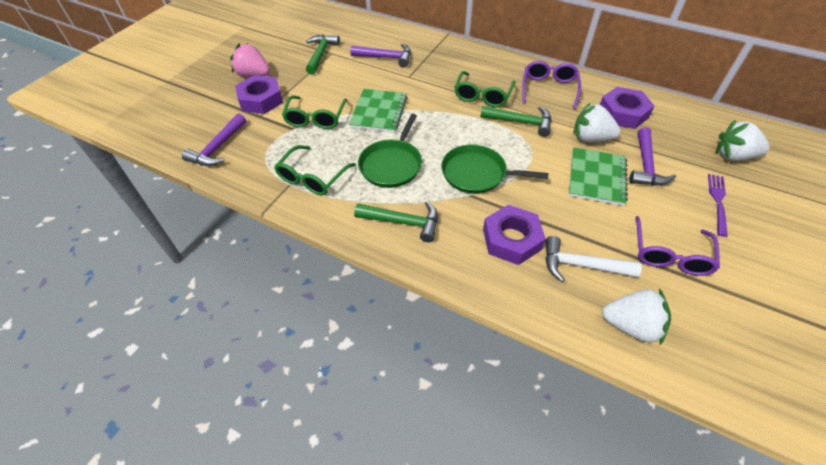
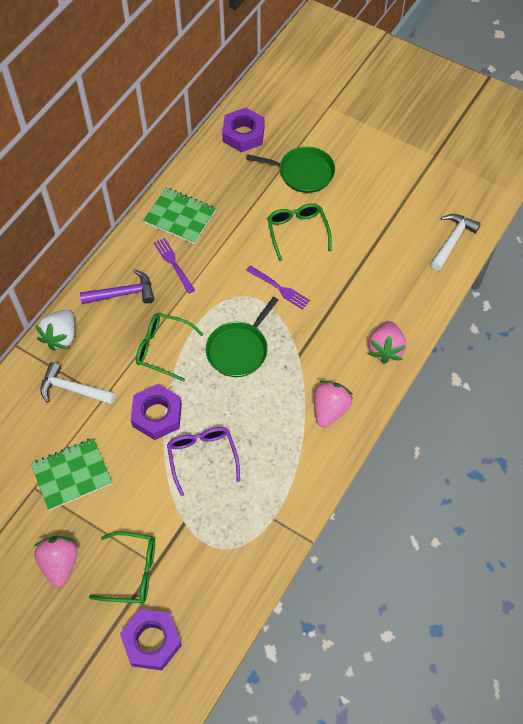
green hammer: 3 -> 0
pink strawberry: 1 -> 3
purple fork: 1 -> 2
purple glasses: 2 -> 1
purple hammer: 3 -> 1
white hammer: 1 -> 2
white strawberry: 3 -> 1

